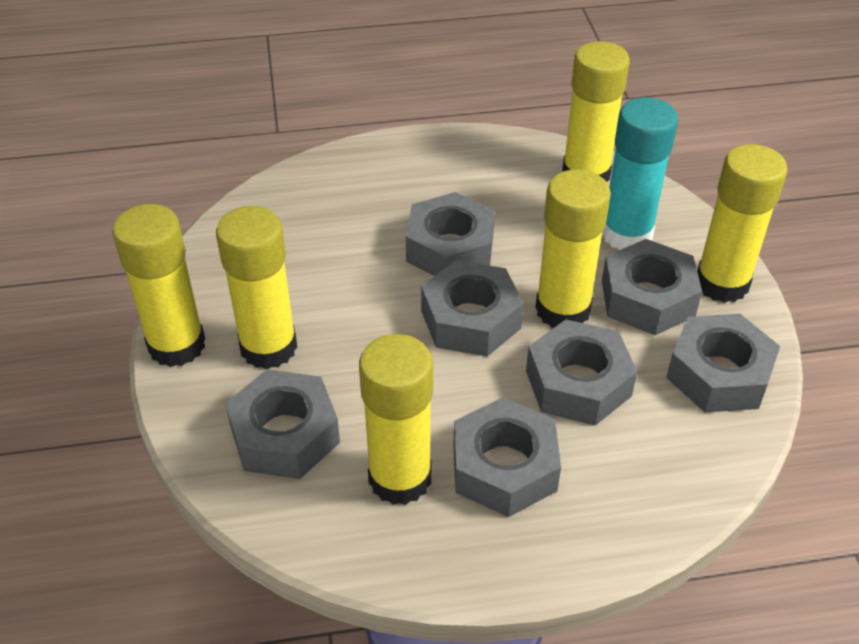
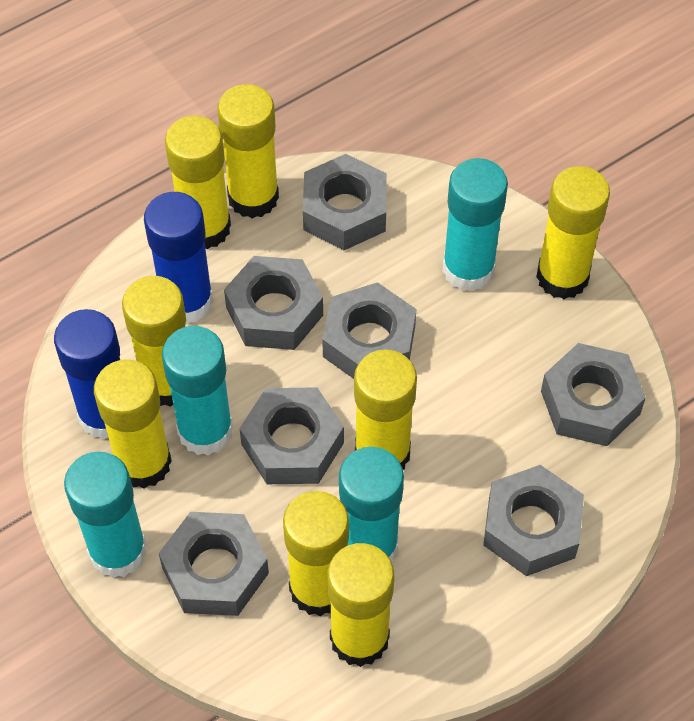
blue glue stick: 0 -> 2
turquoise glue stick: 1 -> 4
yellow glue stick: 6 -> 8

